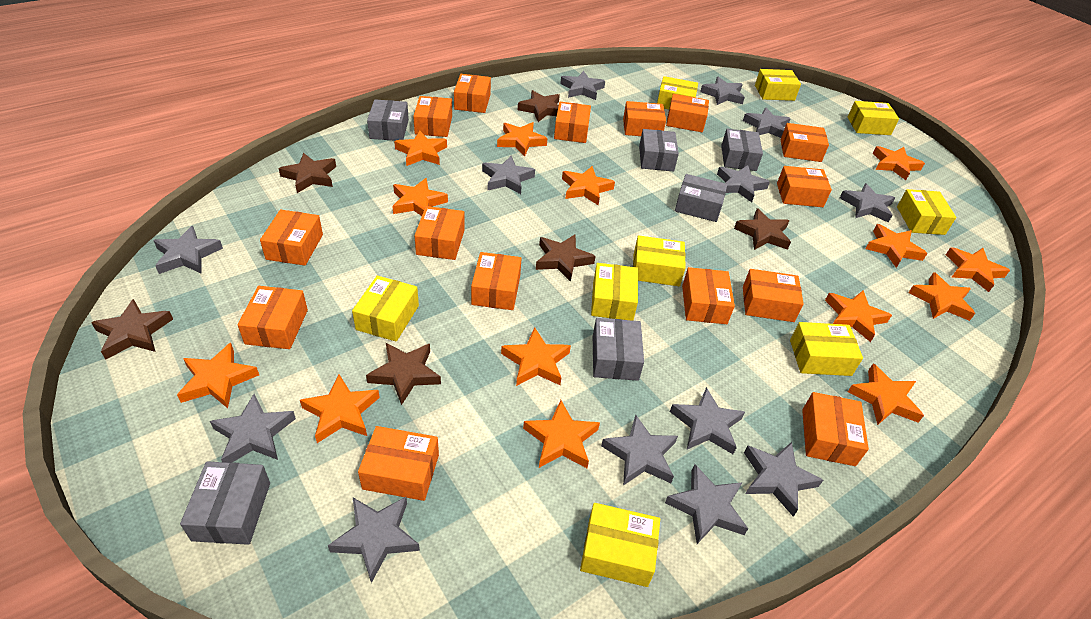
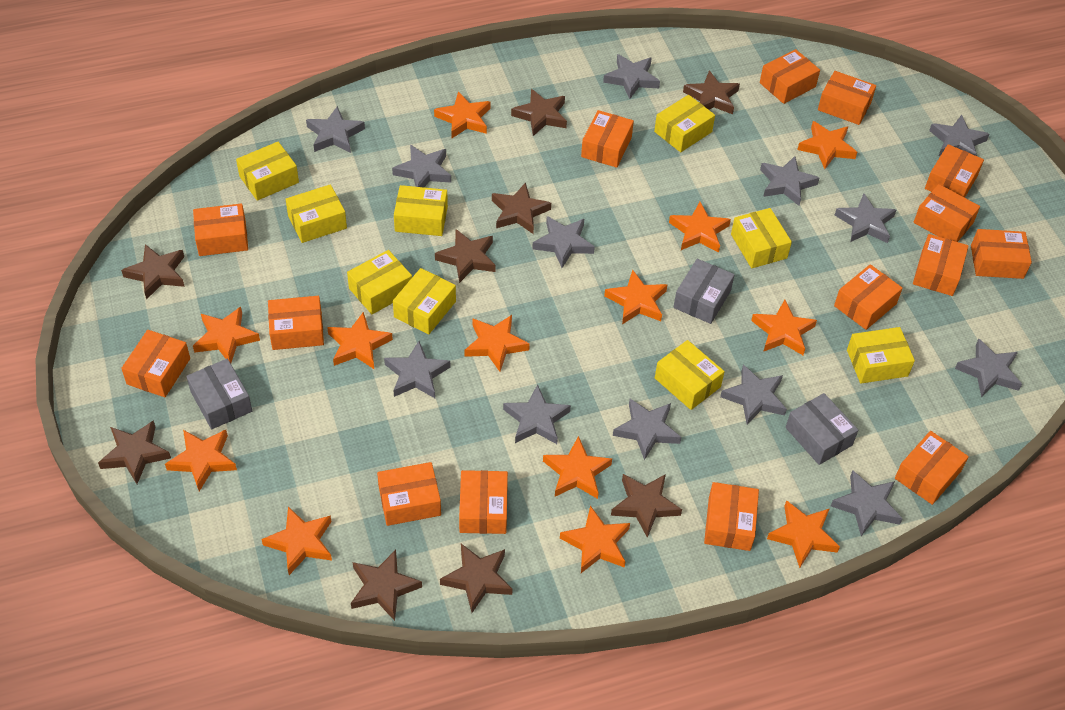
brown star: 6 -> 9
grey box: 6 -> 3
orange star: 14 -> 13

